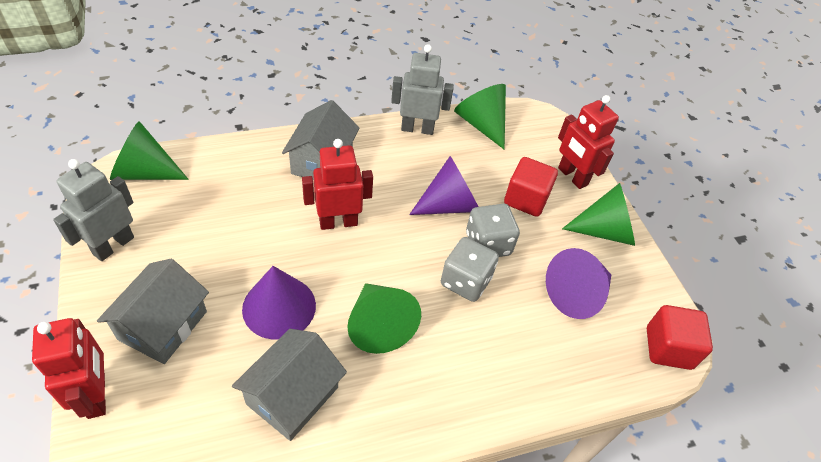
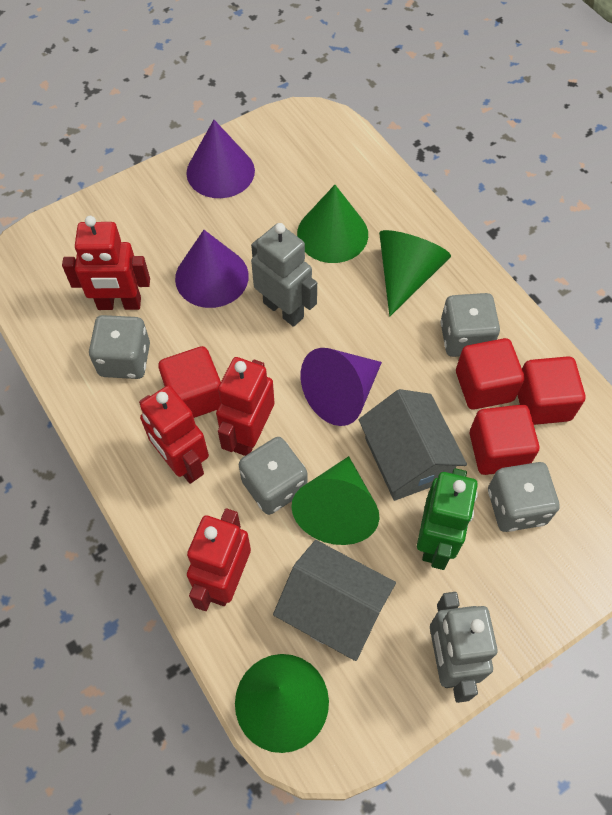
green robot: 0 -> 1
grey dice: 2 -> 4
grey house: 3 -> 2
red cube: 2 -> 4
red robot: 3 -> 4

